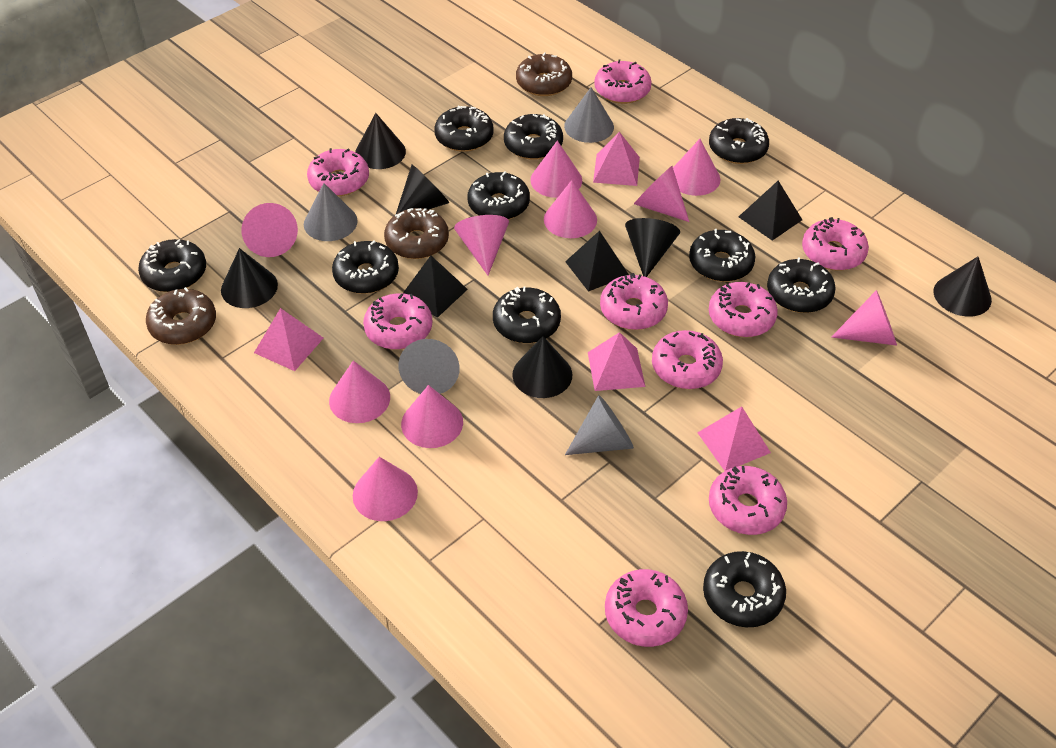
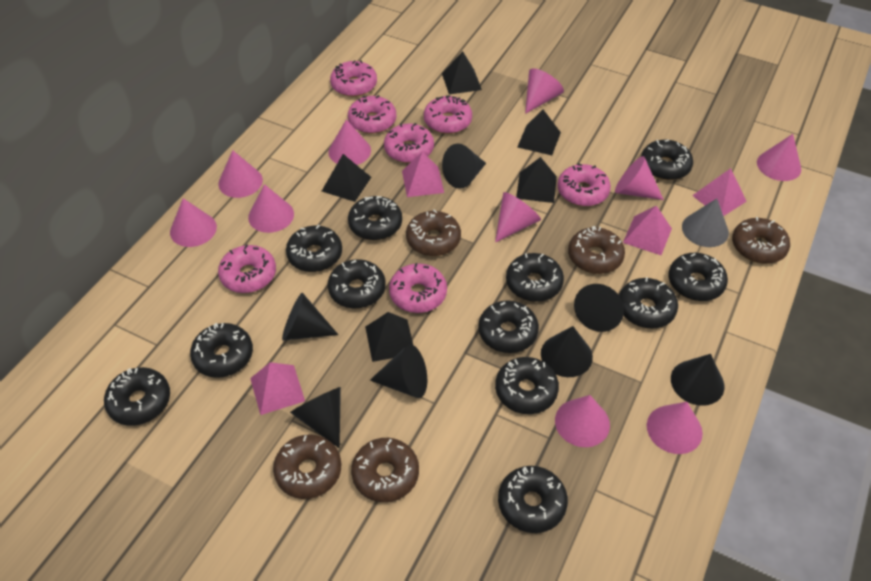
black cone: 6 -> 7
black donut: 10 -> 12
black pyramid: 3 -> 5
brown donut: 3 -> 5
grey cone: 4 -> 1
pink donut: 9 -> 7

